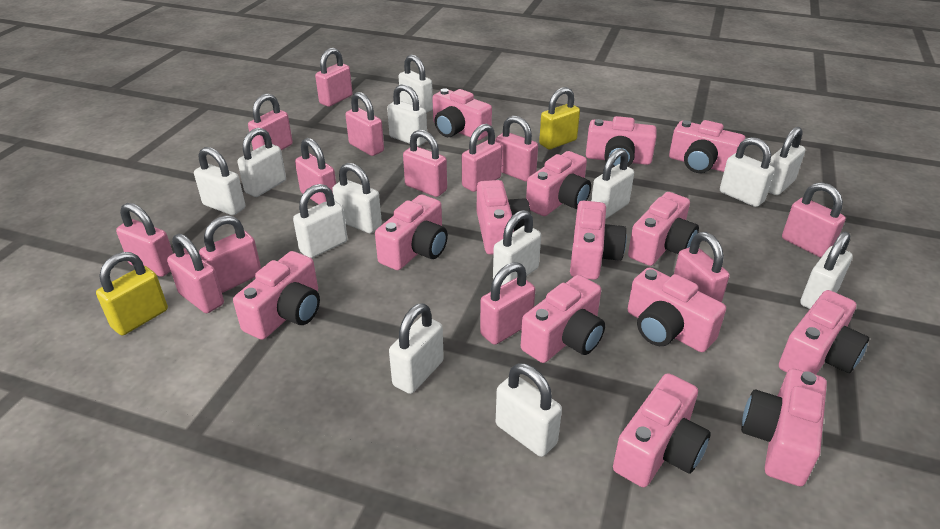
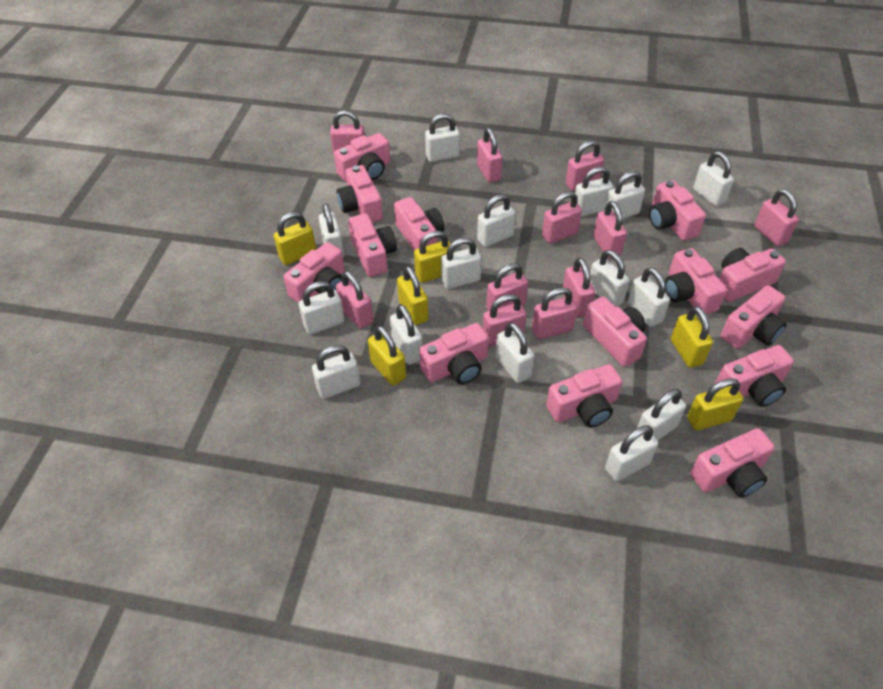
pink padlock: 13 -> 11
white padlock: 13 -> 15
yellow padlock: 2 -> 6

